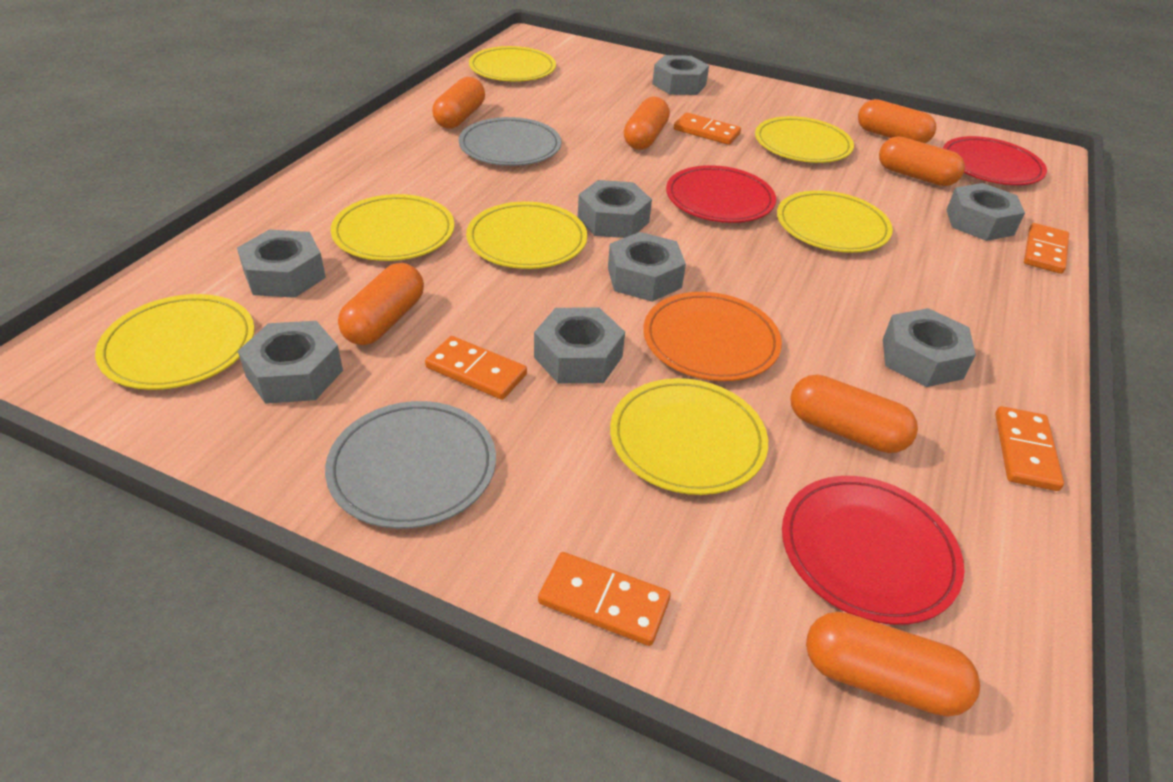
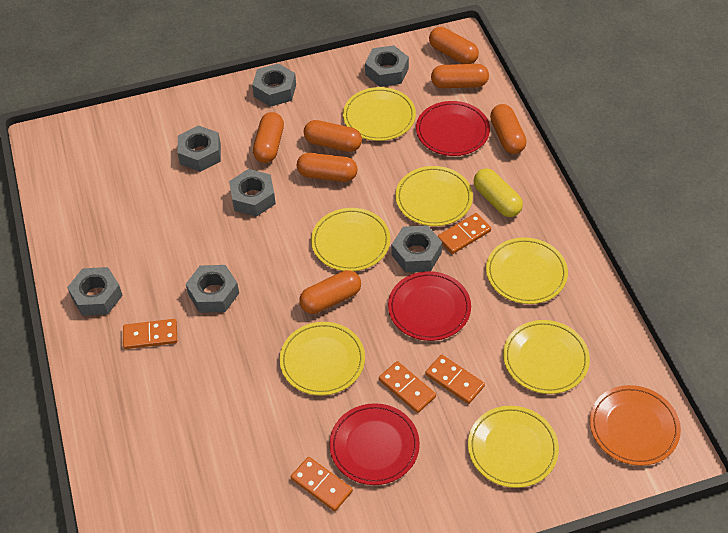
grey nut: 8 -> 7
grey plate: 2 -> 0
yellow capsule: 0 -> 1

